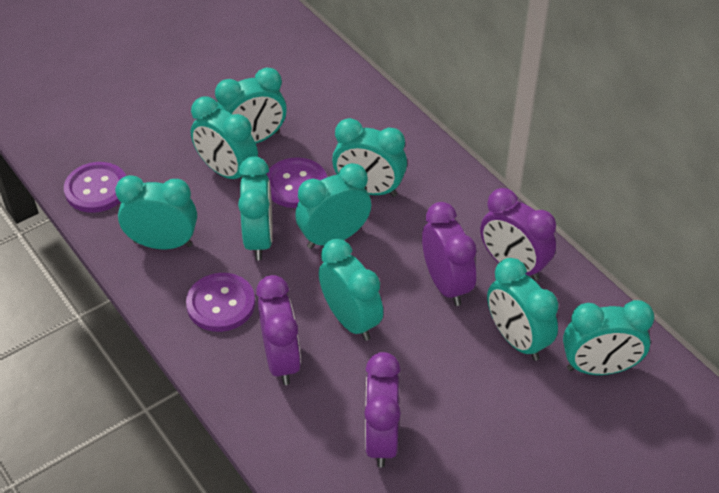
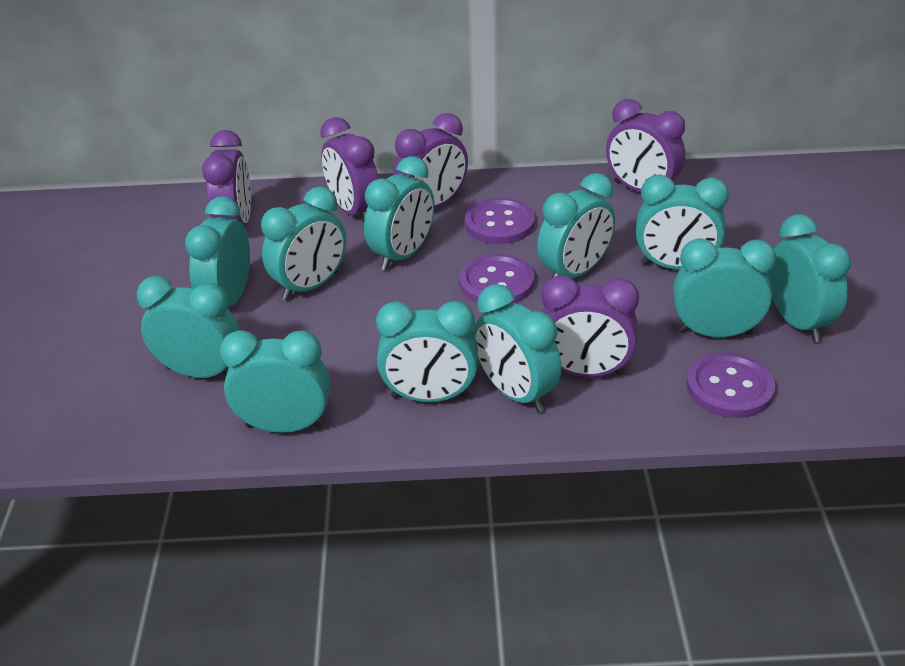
purple clock: 4 -> 5
turquoise clock: 9 -> 11

